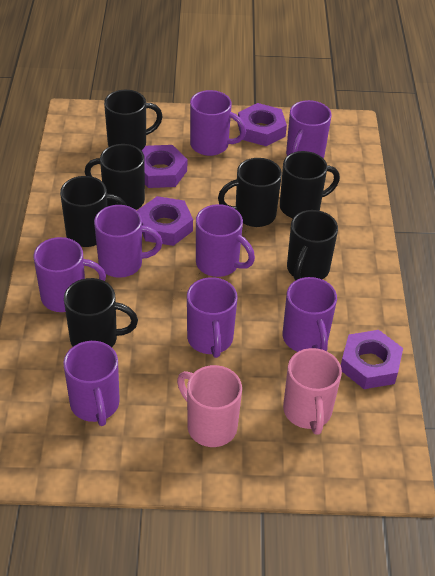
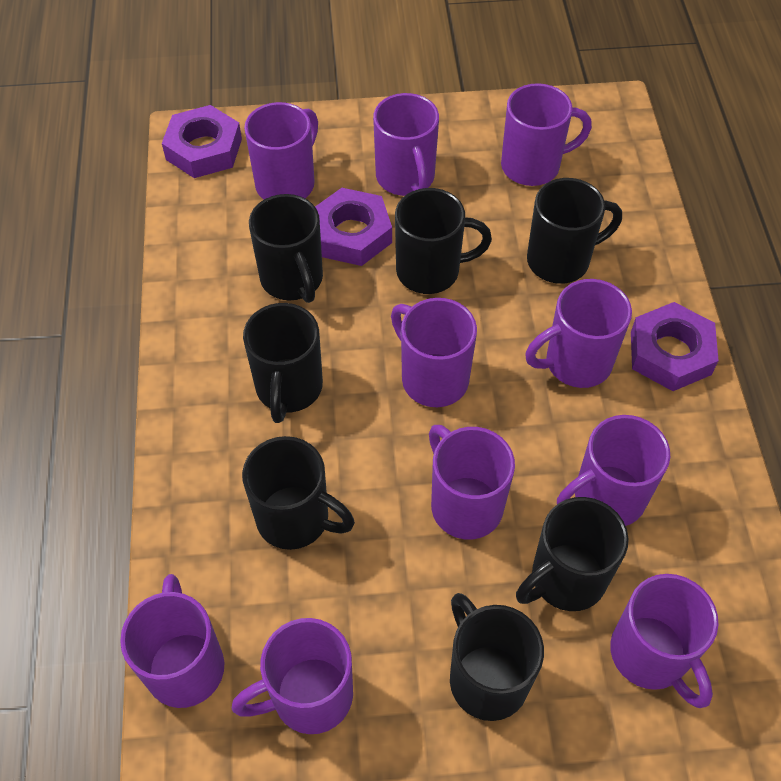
pink mug: 2 -> 0
purple mug: 8 -> 10
purple nut: 4 -> 3

